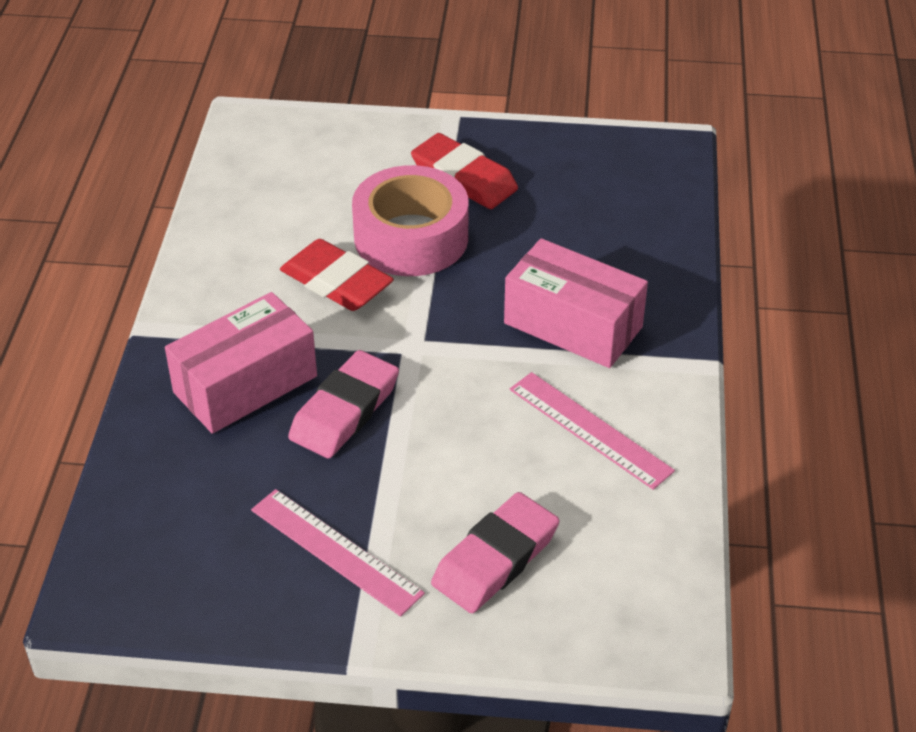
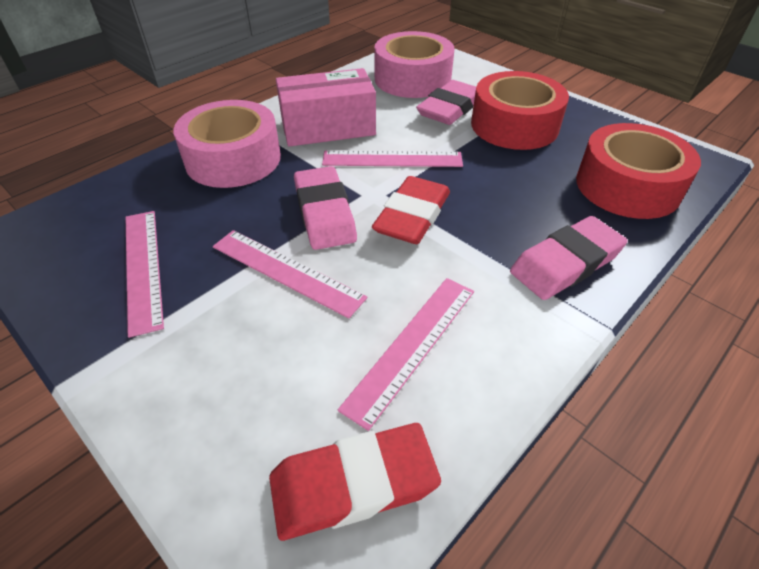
pink box: 2 -> 1
pink eraser: 2 -> 3
pink ruler: 2 -> 4
pink tape: 1 -> 2
red tape: 0 -> 2

